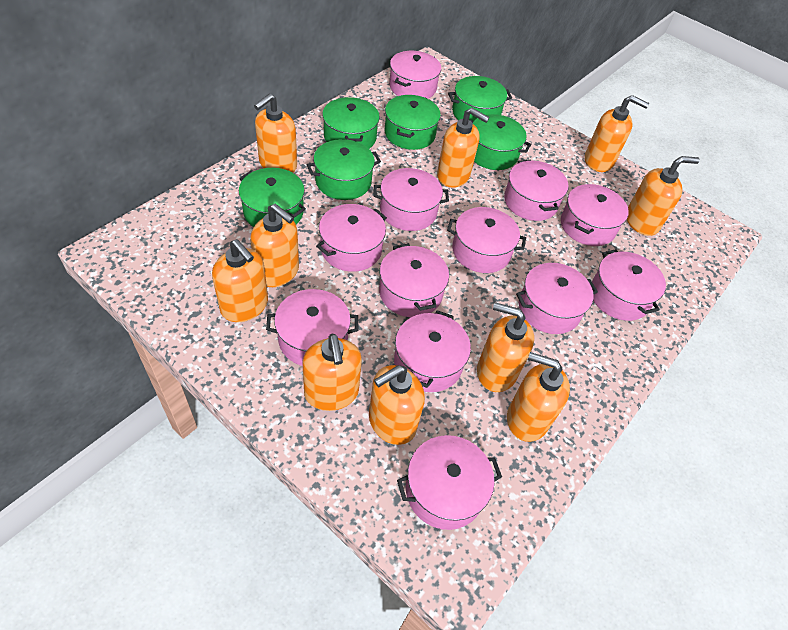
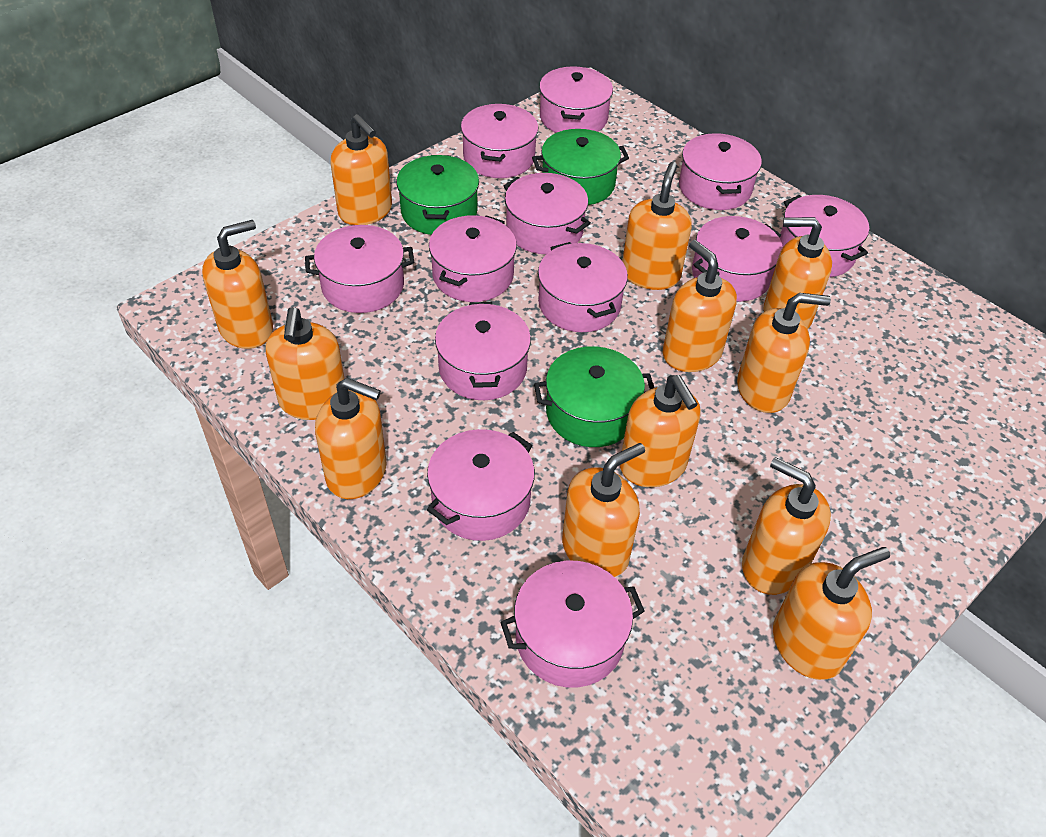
green pot: 6 -> 3
orange soap dispenser: 10 -> 12

